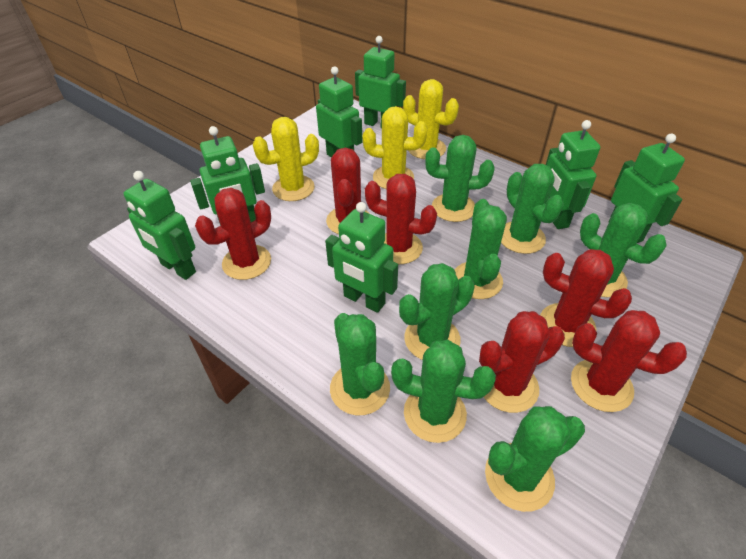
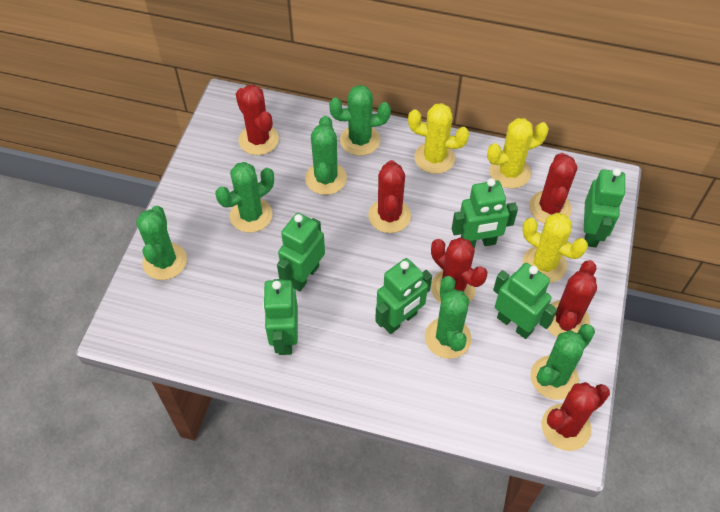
green cactus: 8 -> 6
green robot: 7 -> 6

